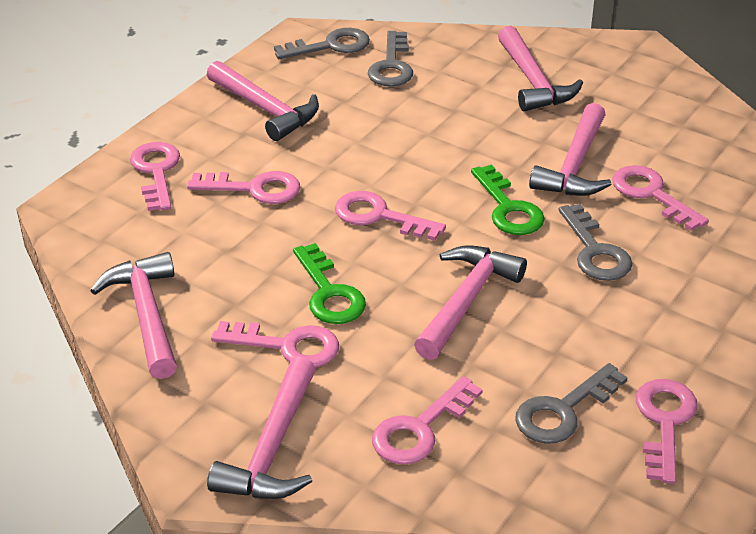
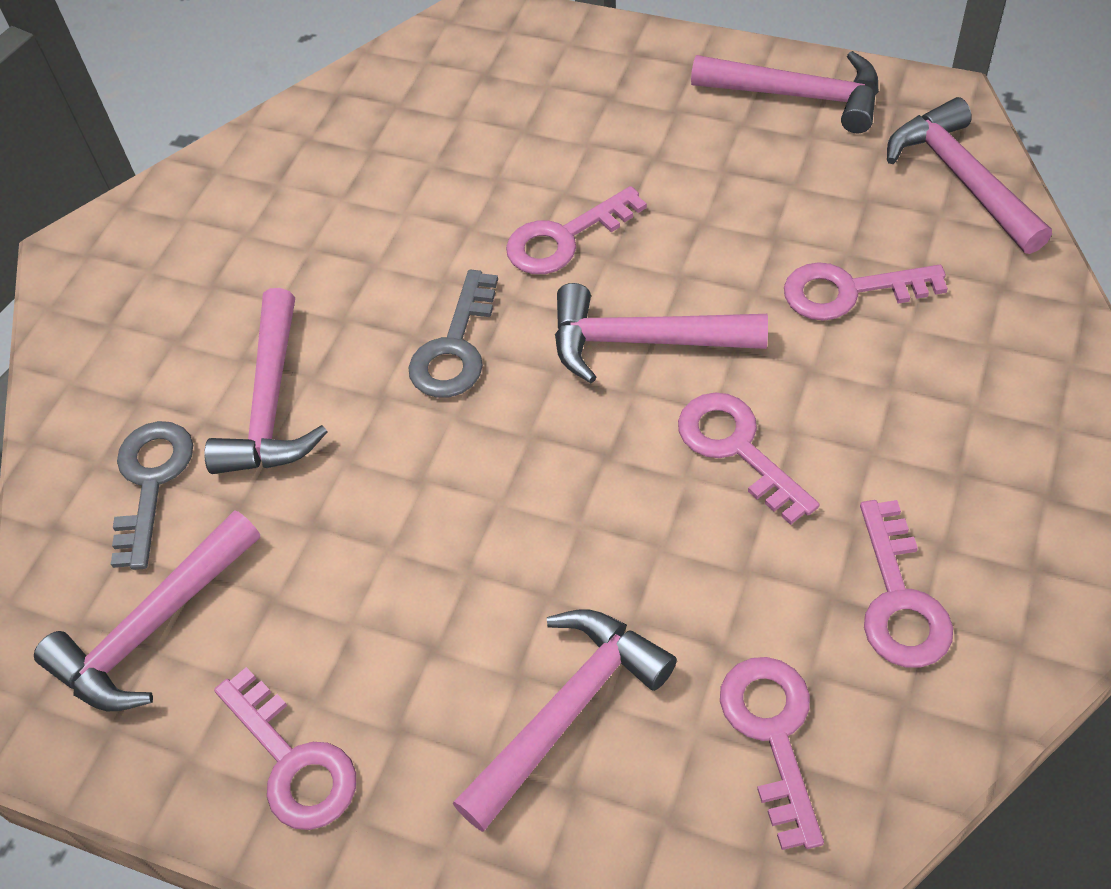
green key: 2 -> 0
grey key: 4 -> 2
pink key: 7 -> 6

